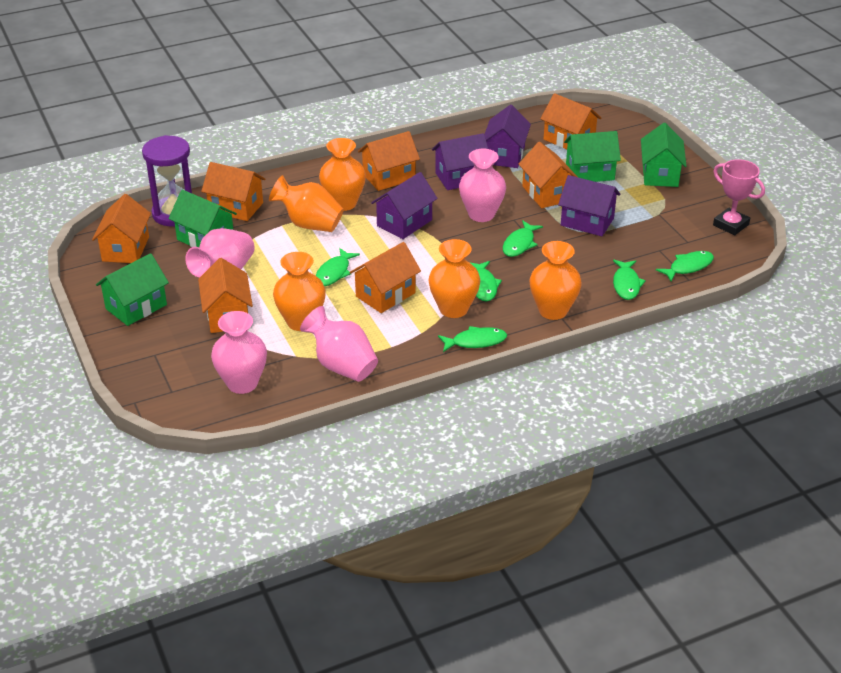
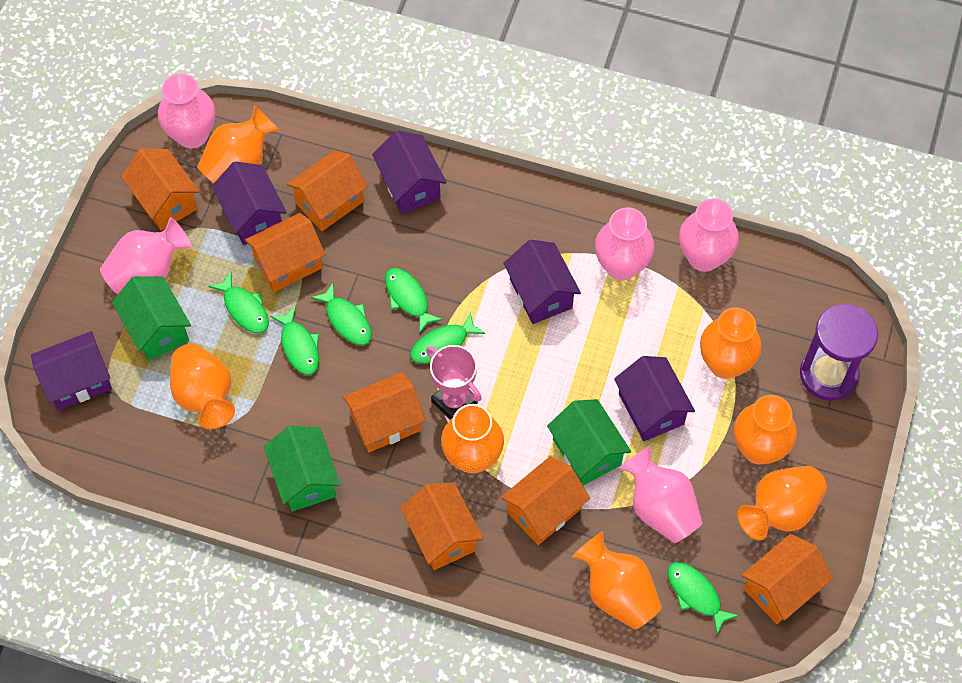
green house: 4 -> 3
orange vase: 5 -> 7
pink vase: 4 -> 5
purple house: 4 -> 5

